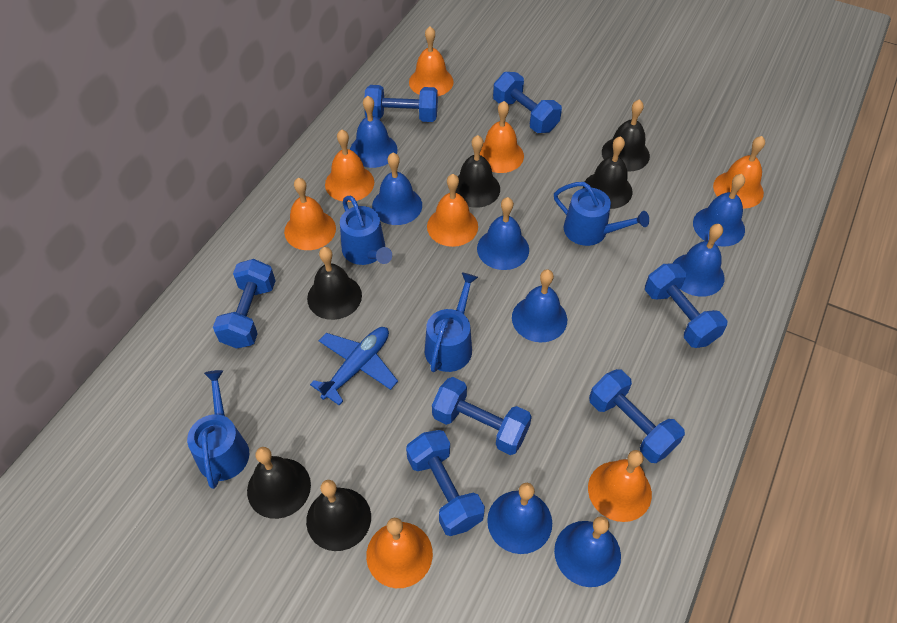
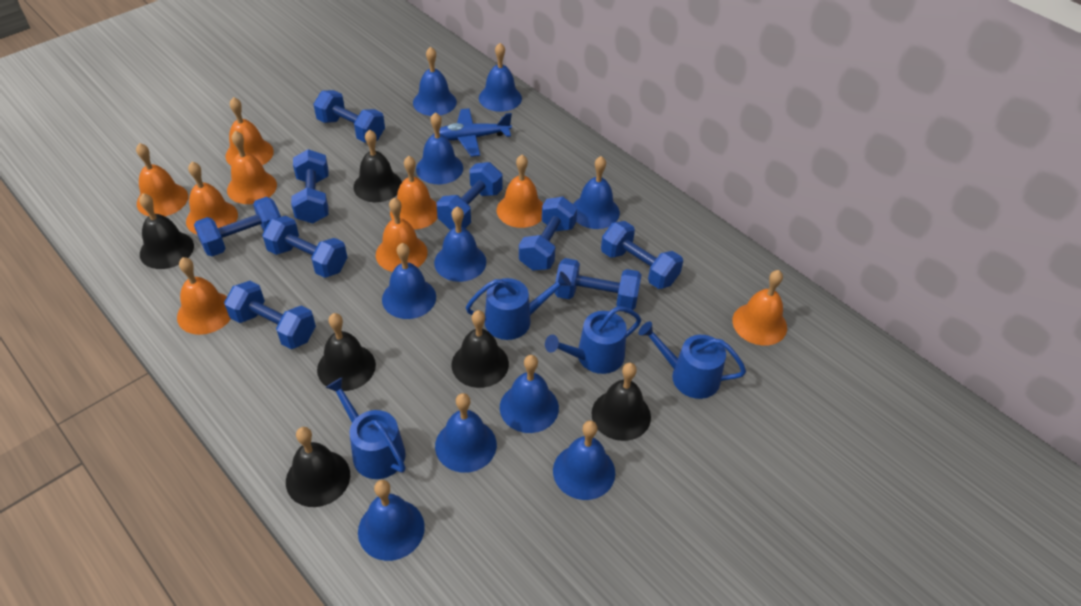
blue bell: 8 -> 10
blue dumbbell: 7 -> 9
orange bell: 8 -> 9

